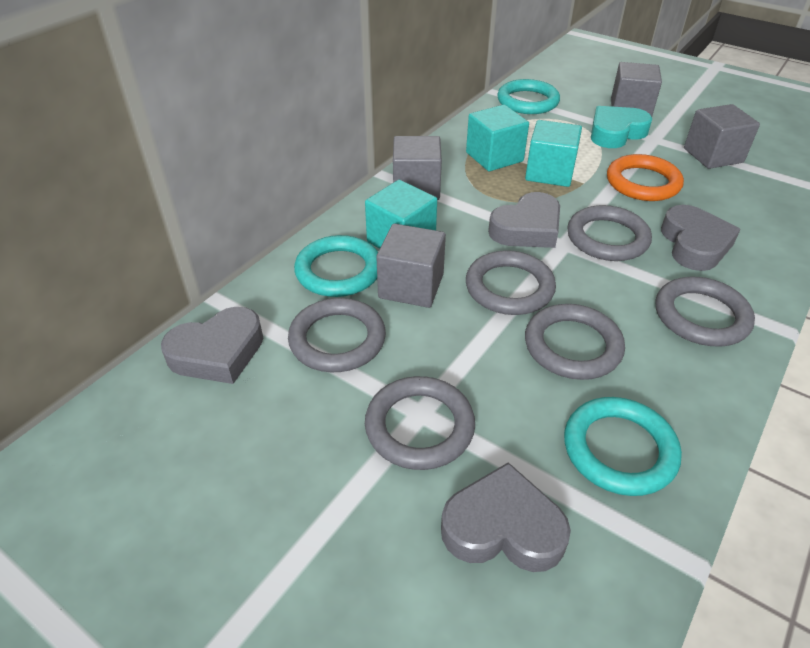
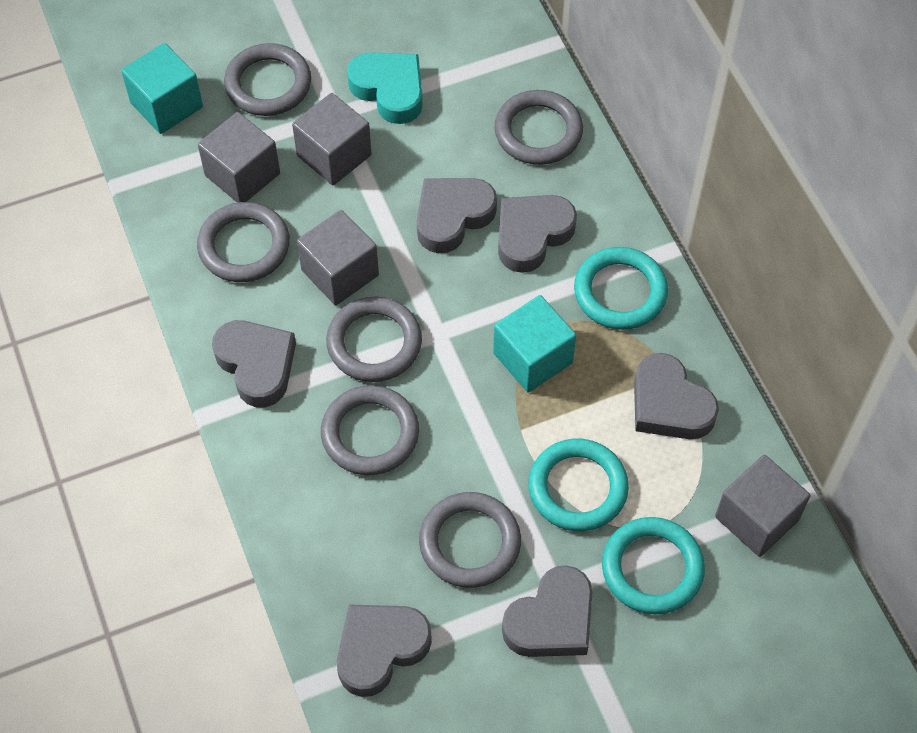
grey heart: 4 -> 6
orange ring: 1 -> 0
turquoise cube: 3 -> 2

